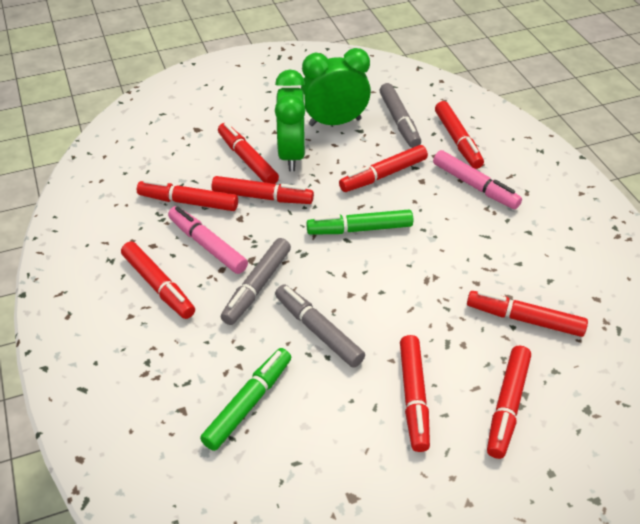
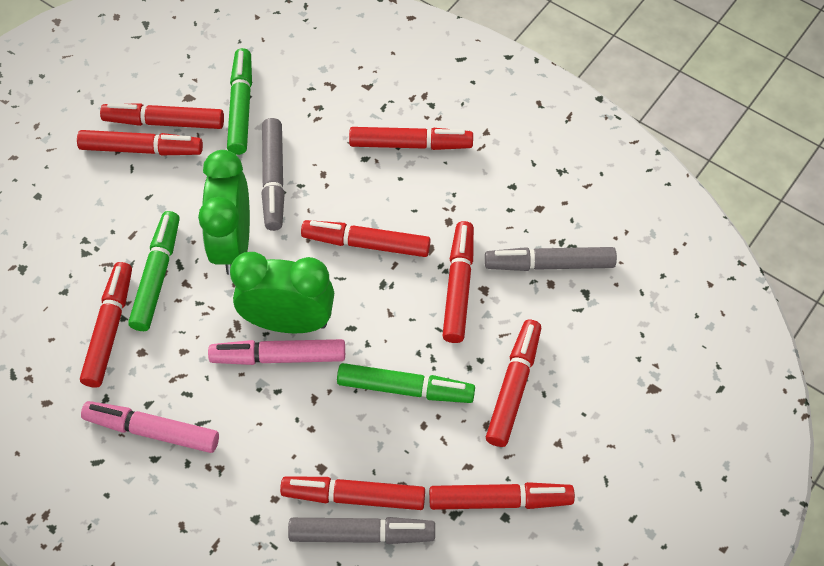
green marker: 2 -> 3

